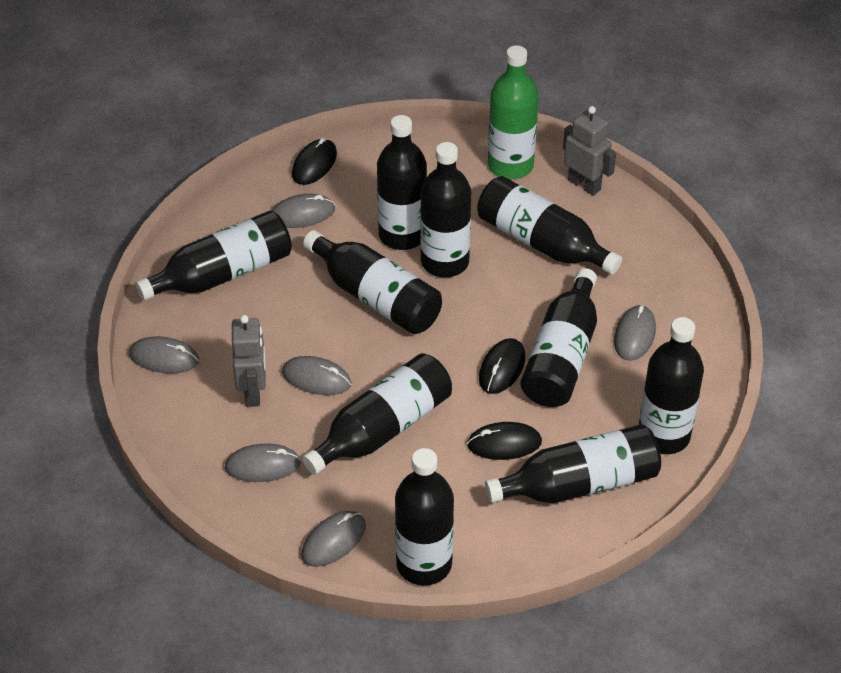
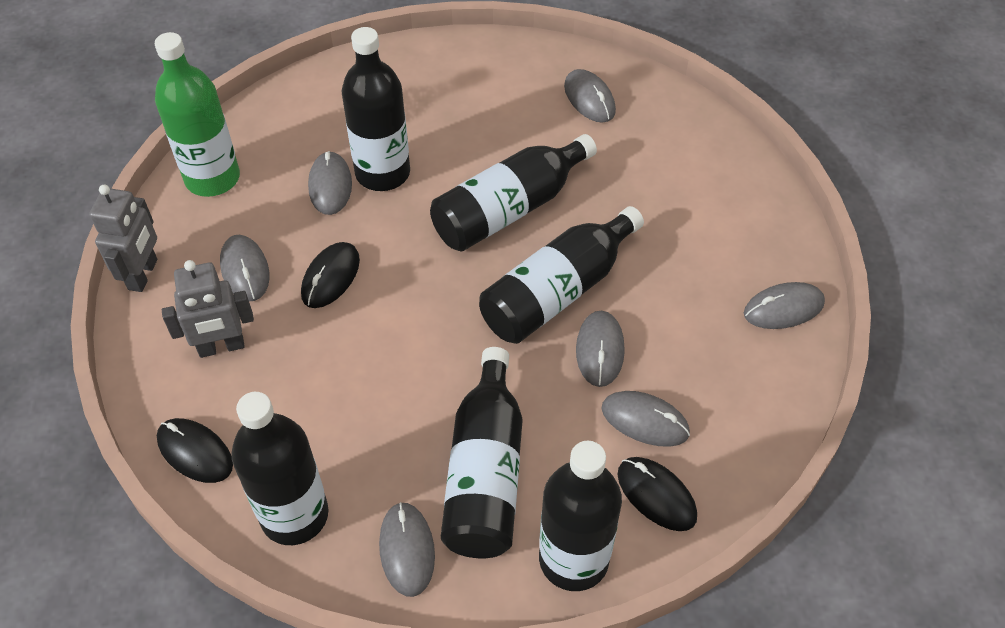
black bottle: 10 -> 6
grey mouse: 6 -> 7

